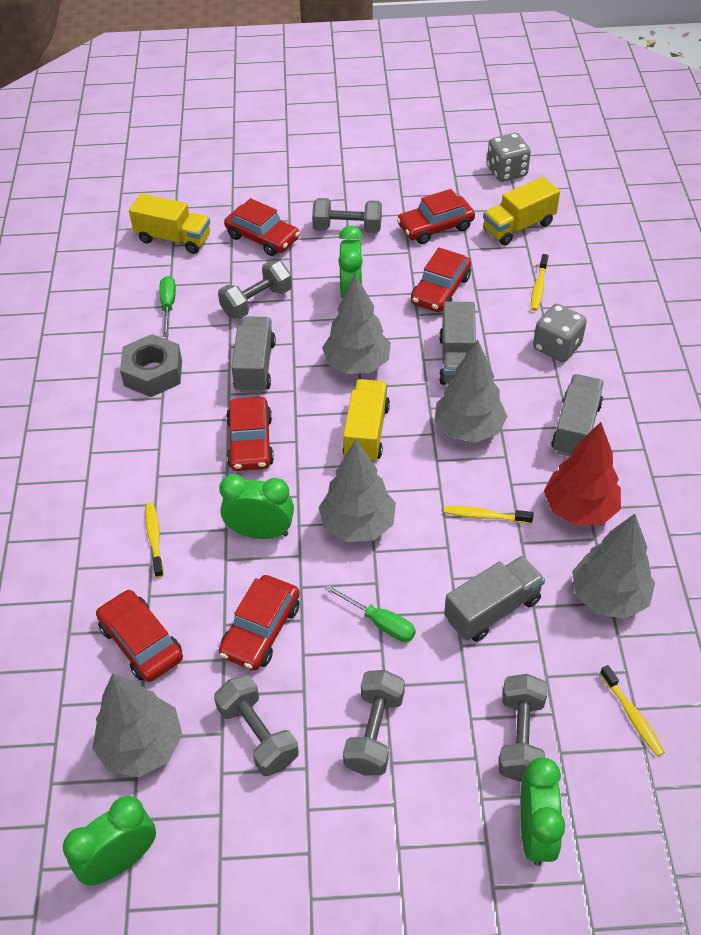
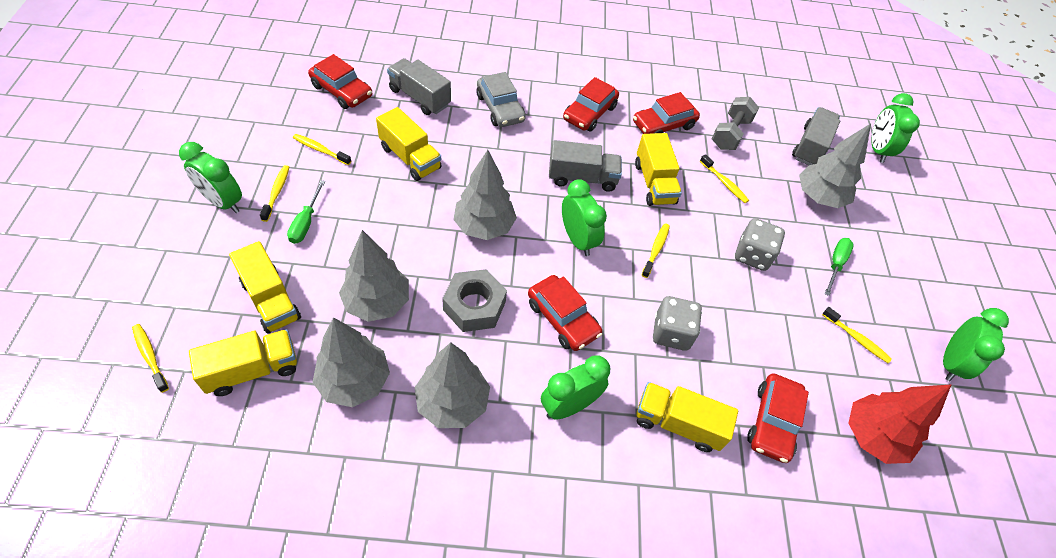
green clock: 4 -> 5
grey car: 0 -> 1
grey dumbbell: 5 -> 1
grey truck: 4 -> 3
red car: 6 -> 5
yellow toothbrush: 4 -> 6
yellow truck: 3 -> 5

